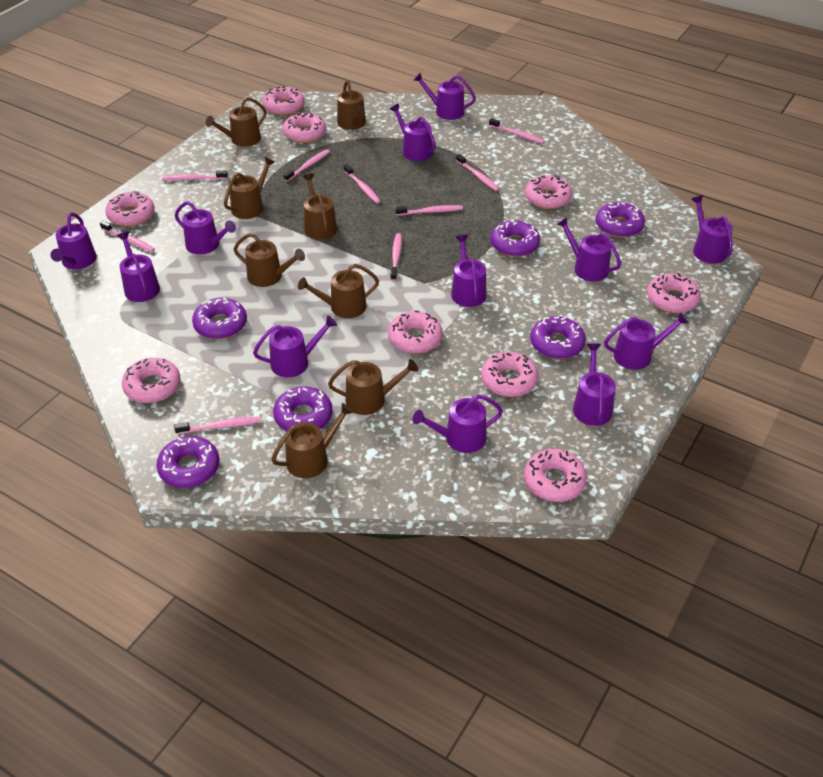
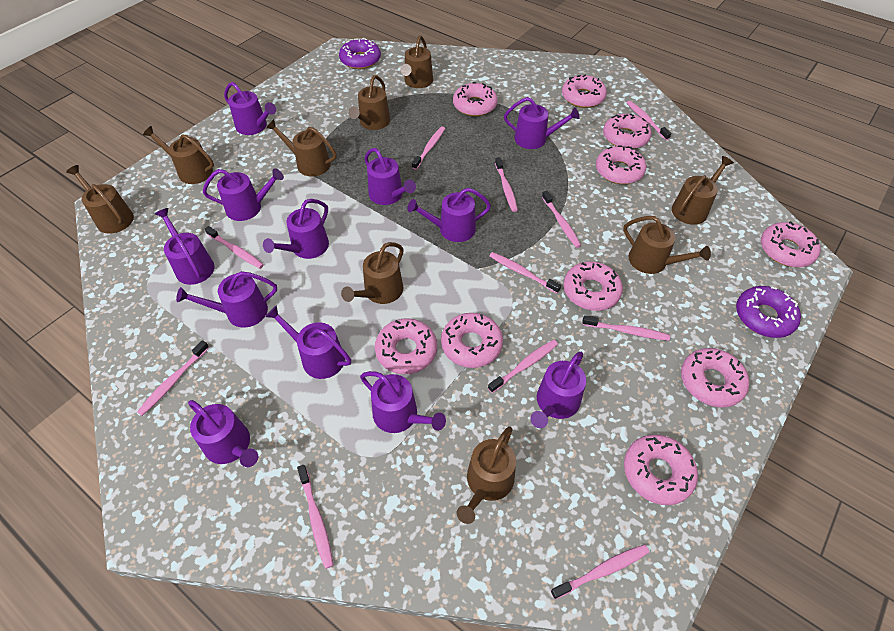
brown watering can: 8 -> 9
pink donut: 9 -> 10
pink toothbrush: 9 -> 11
purple donut: 6 -> 2

